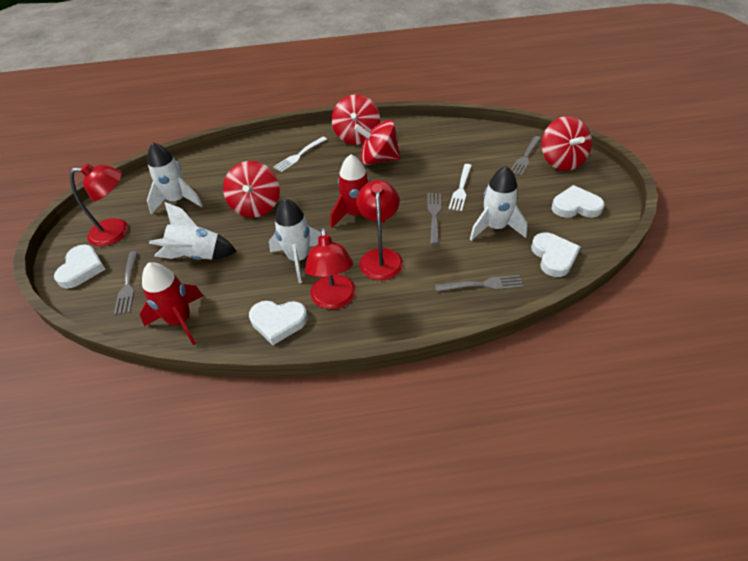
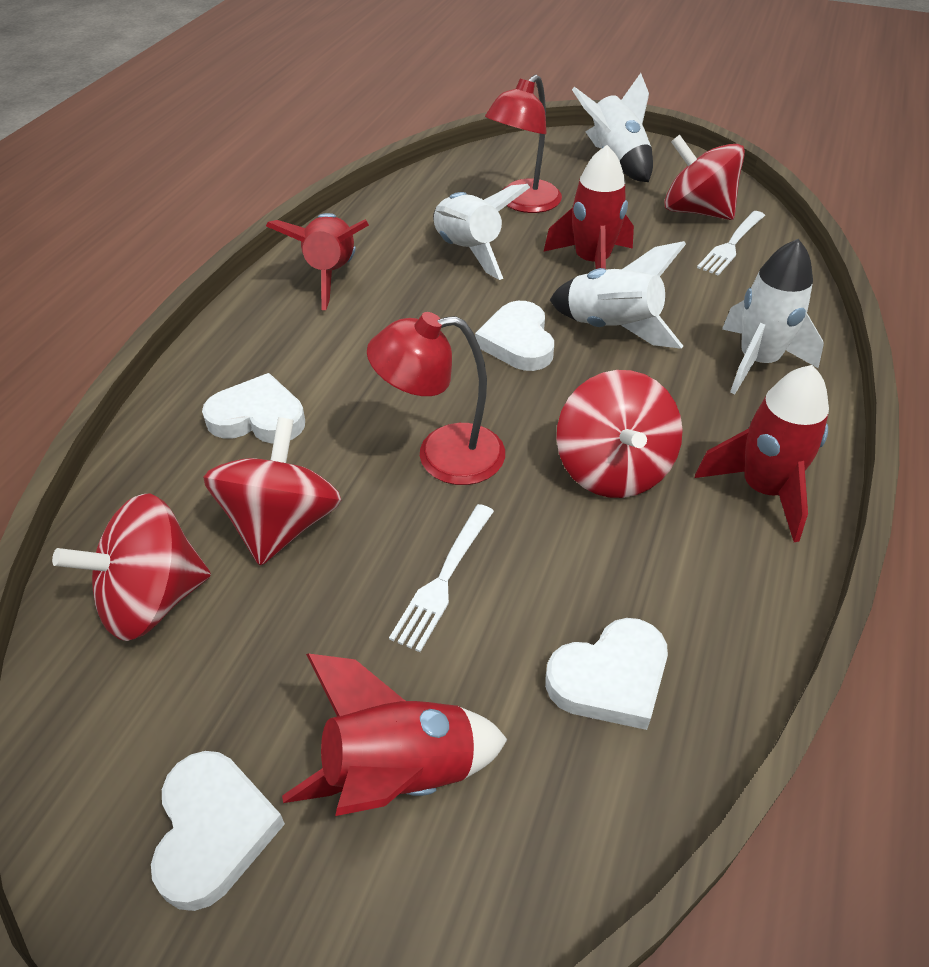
grey fork: 4 -> 0
red lamp: 3 -> 2
red rocket: 2 -> 4

